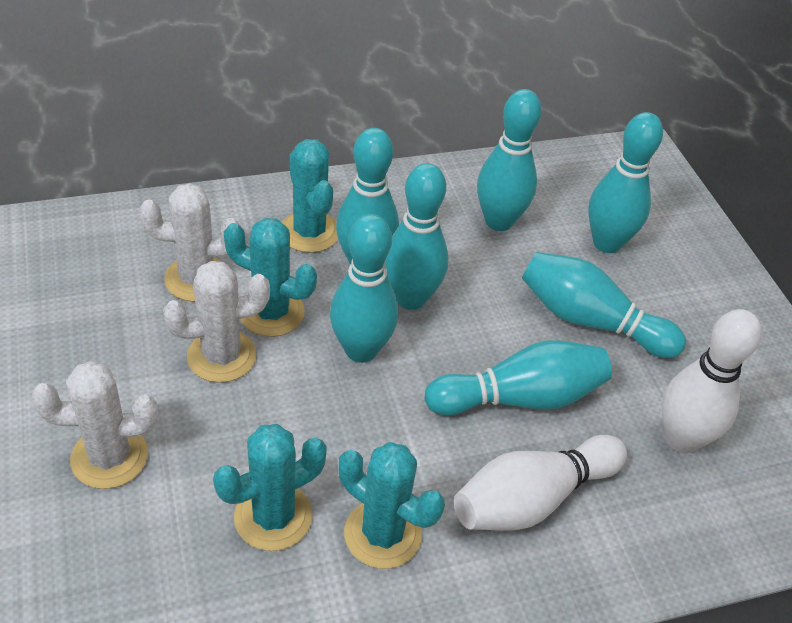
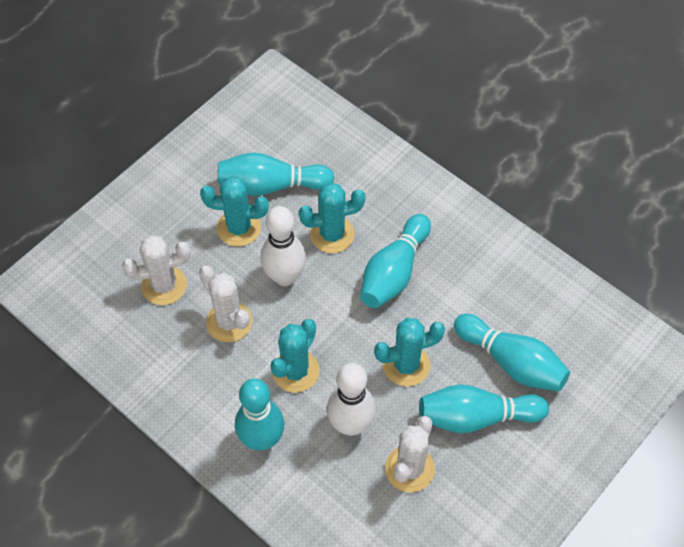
turquoise bowling pin: 7 -> 5

